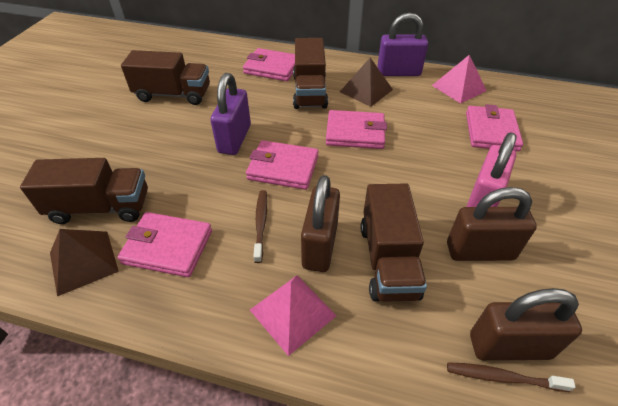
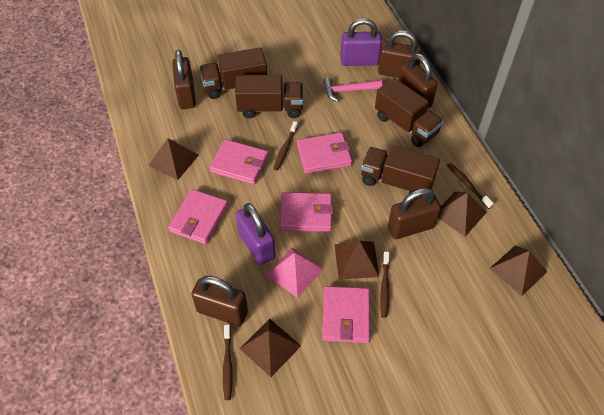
brown padlock: 3 -> 5
brown pyramid: 2 -> 5
brown toothbrush: 2 -> 4
pink hammer: 0 -> 1
pink padlock: 1 -> 0
pink pyramid: 2 -> 1

